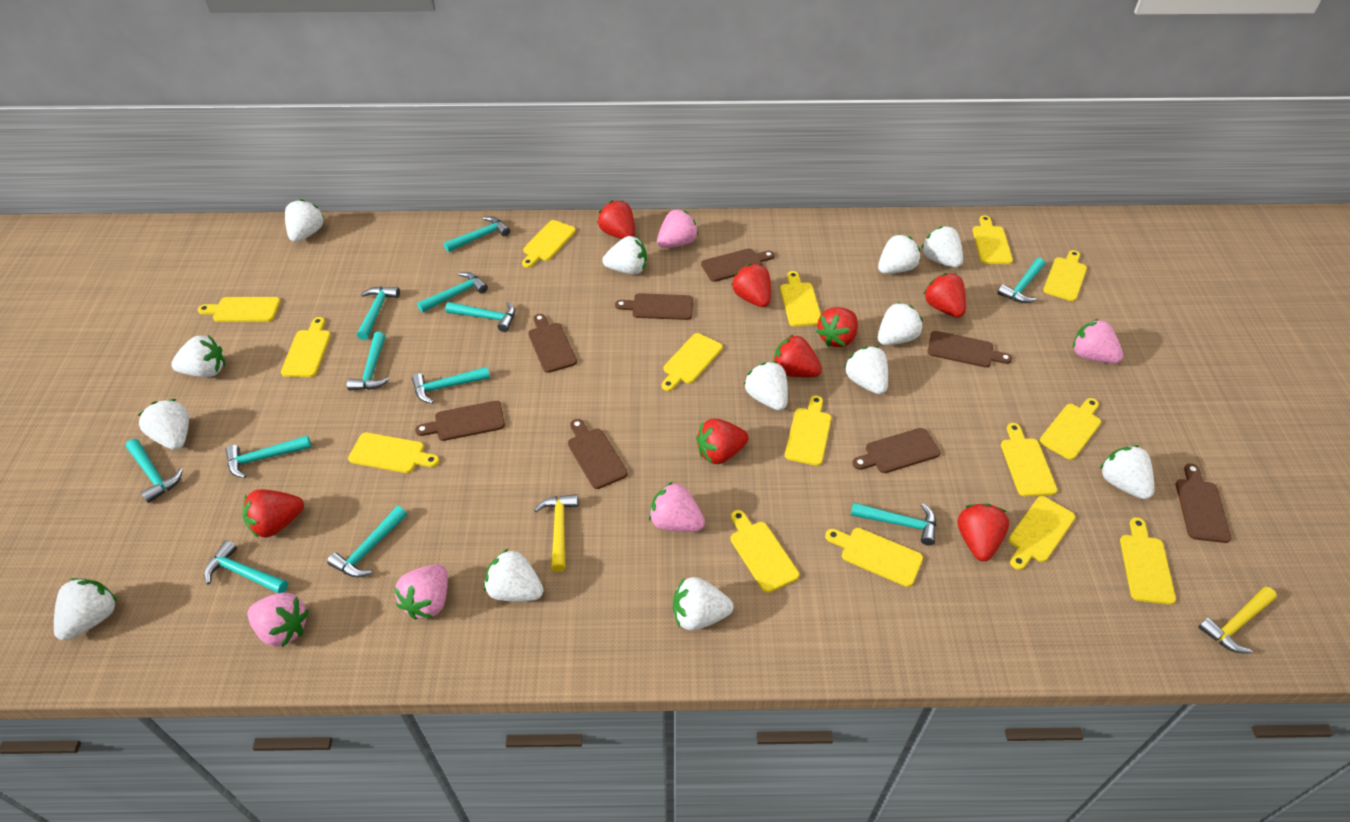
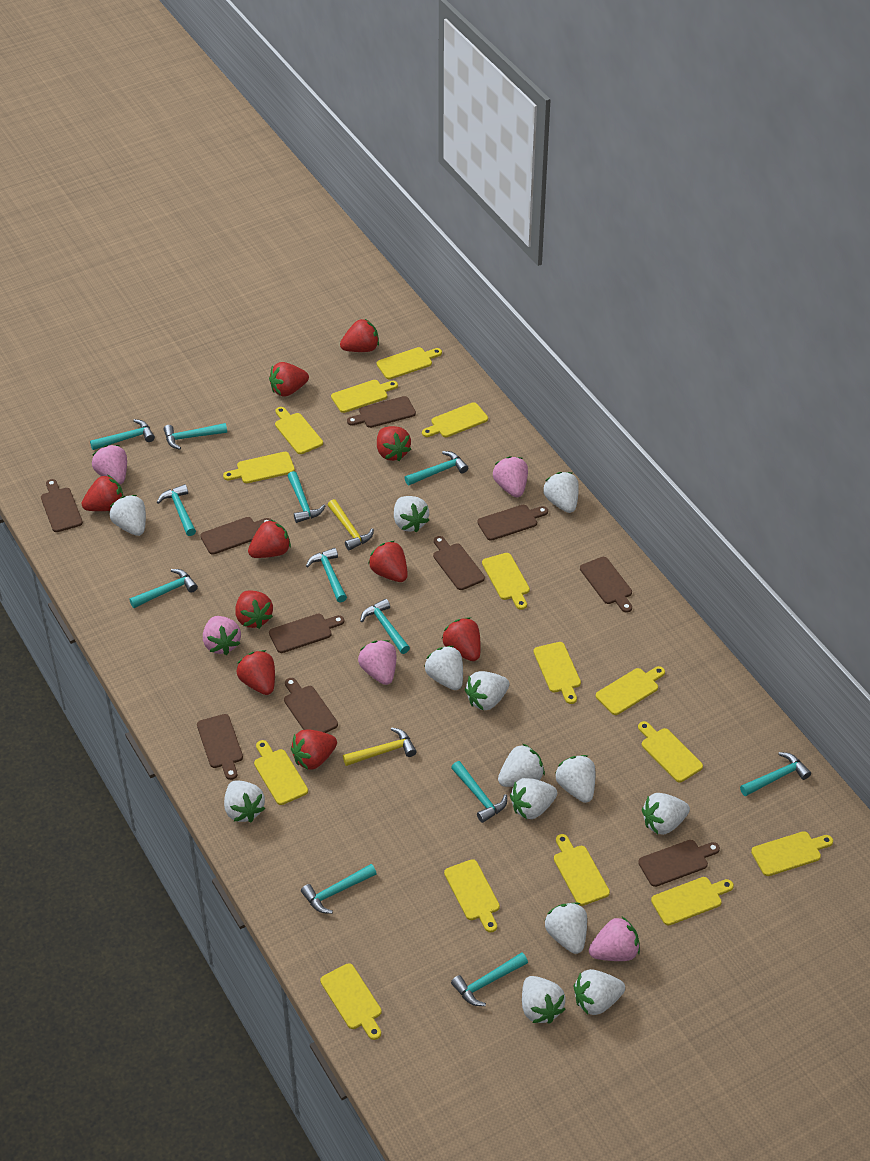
brown cutting board: 8 -> 10
red strawberry: 8 -> 10

